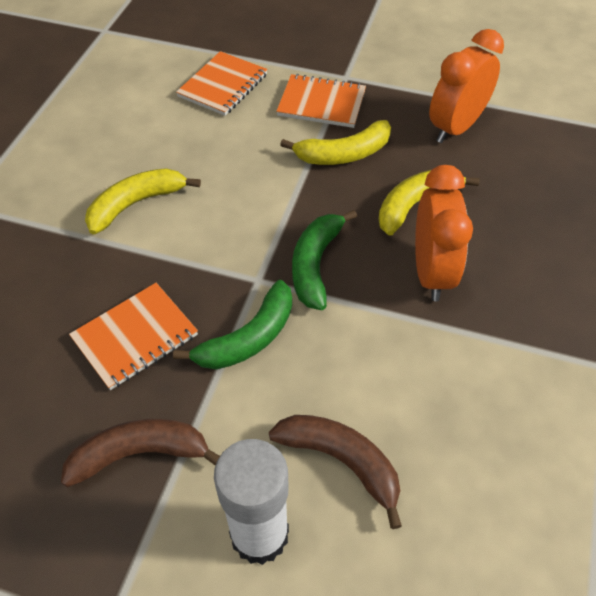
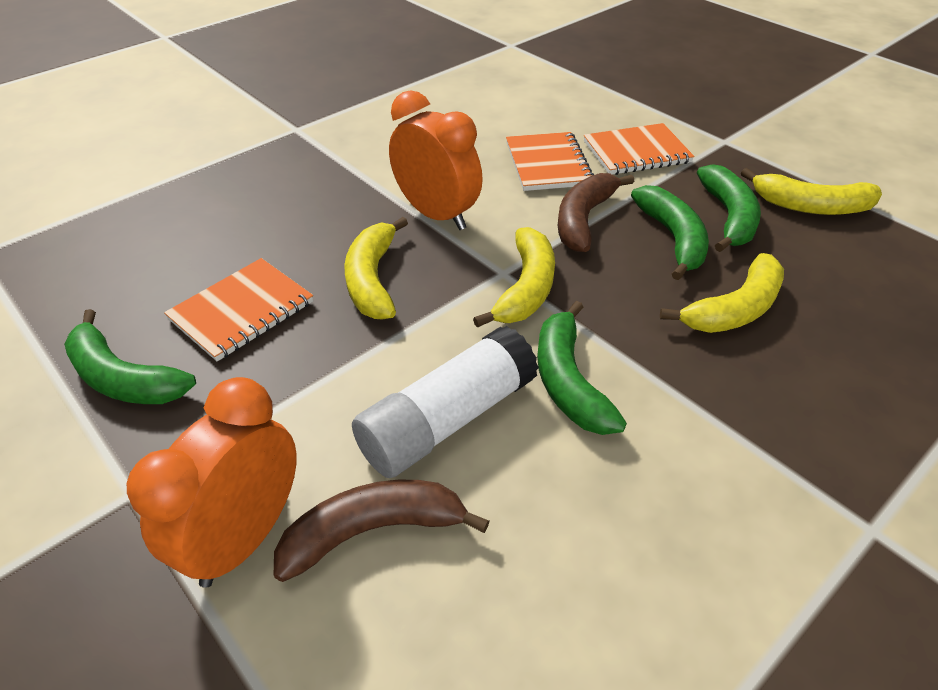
green banana: 2 -> 4
yellow banana: 3 -> 4

